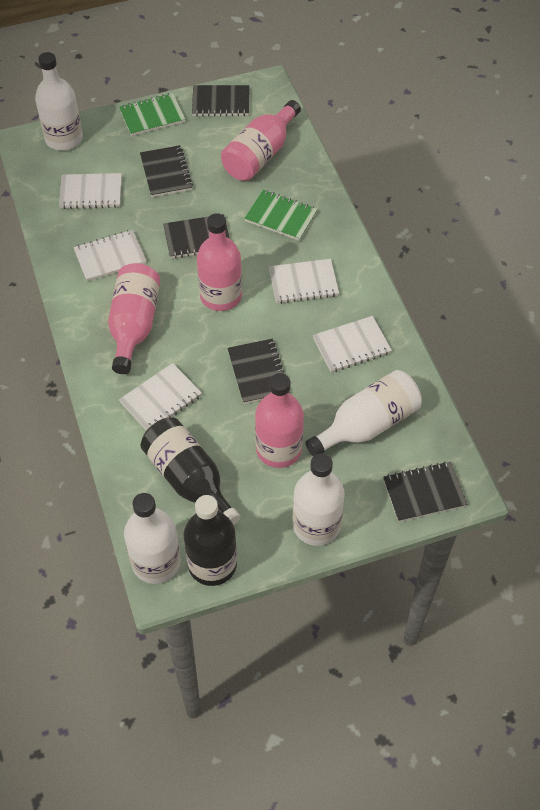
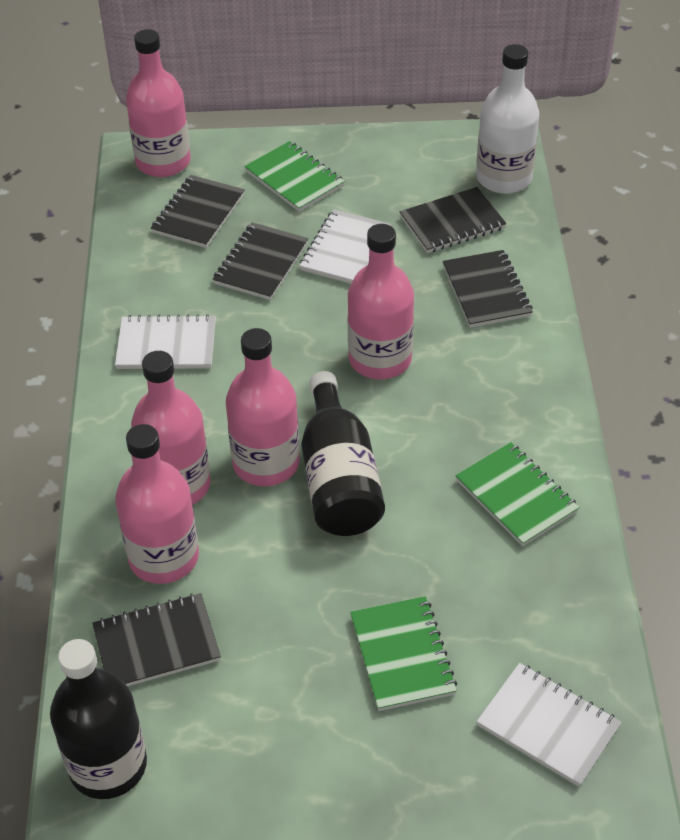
green notebook: 2 -> 3
pink bottle: 4 -> 5
white bottle: 4 -> 1
white notebook: 5 -> 3

